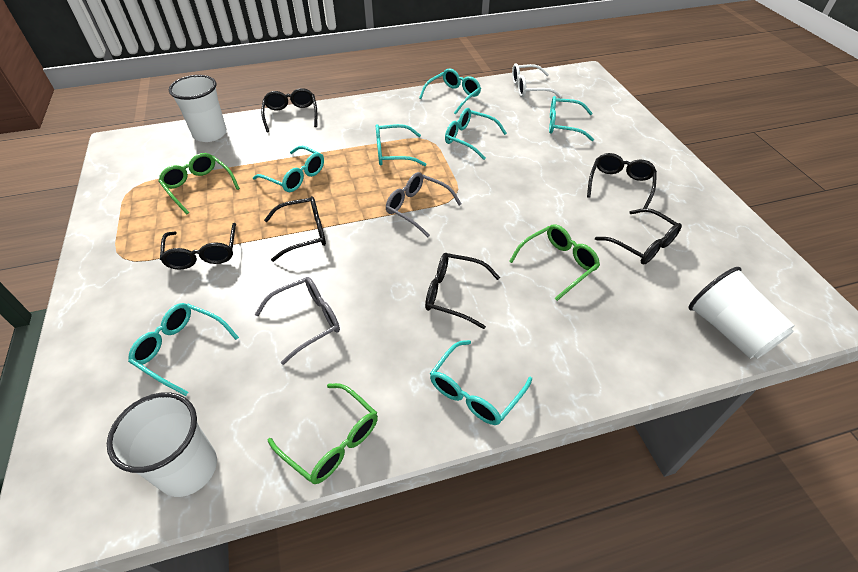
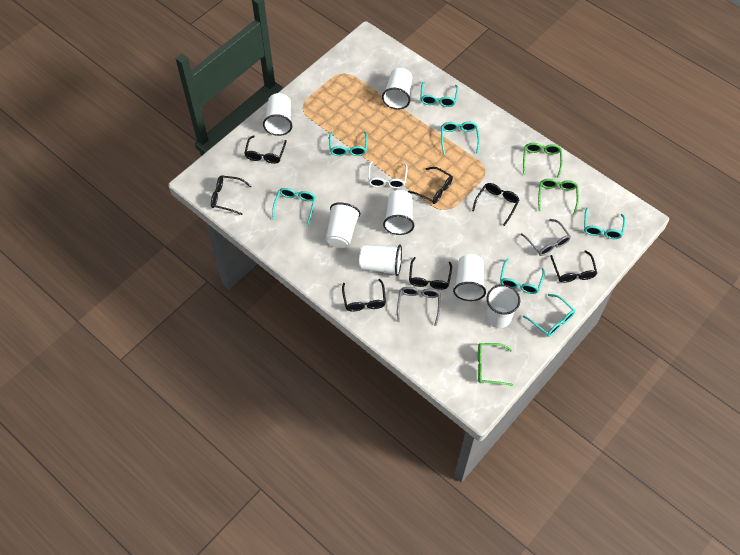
black glasses: 6 -> 7
white cup: 3 -> 7

